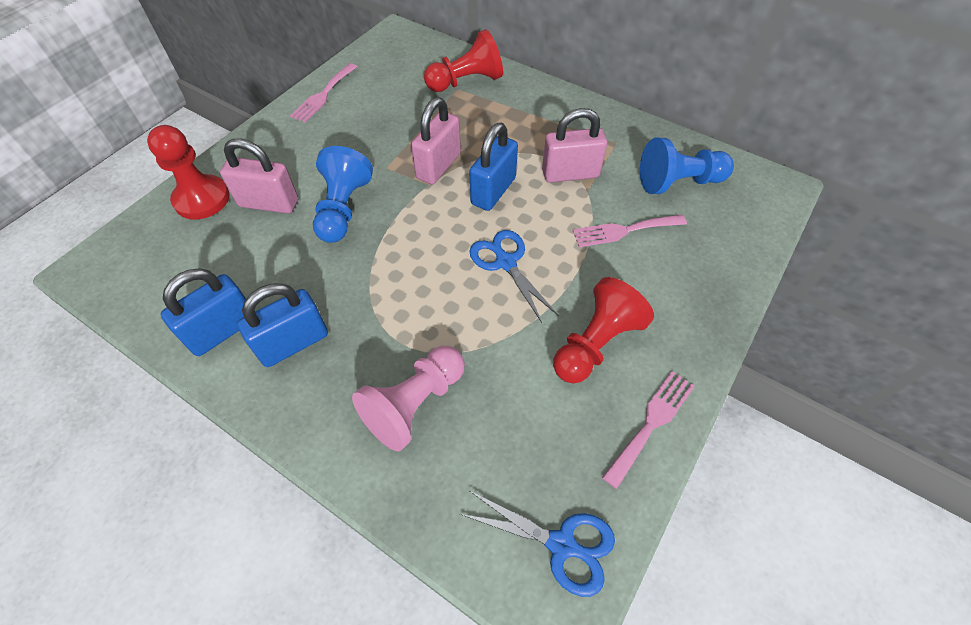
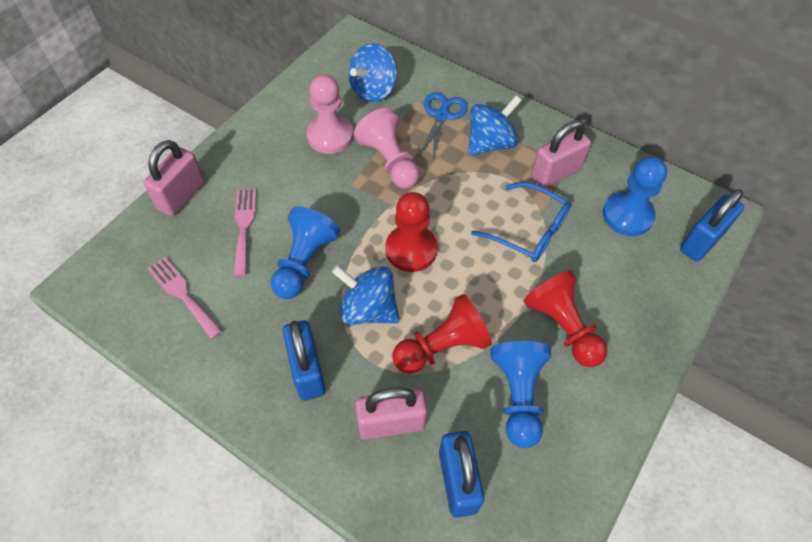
blue glasses: 0 -> 1
blue pawn: 2 -> 3
blue scissors: 2 -> 1
blue spinning top: 0 -> 3
pink fork: 3 -> 2
pink pawn: 1 -> 2

